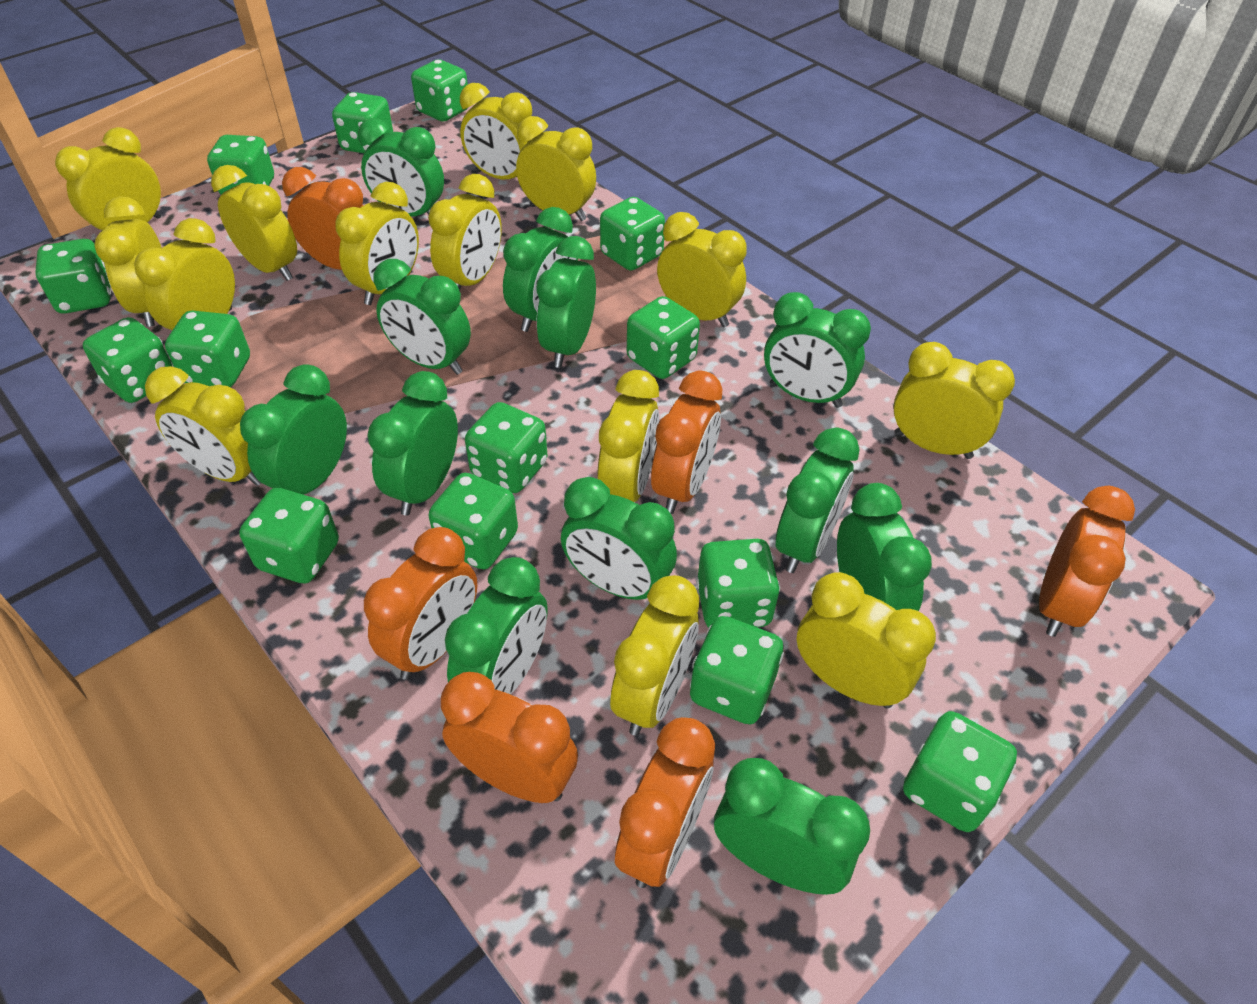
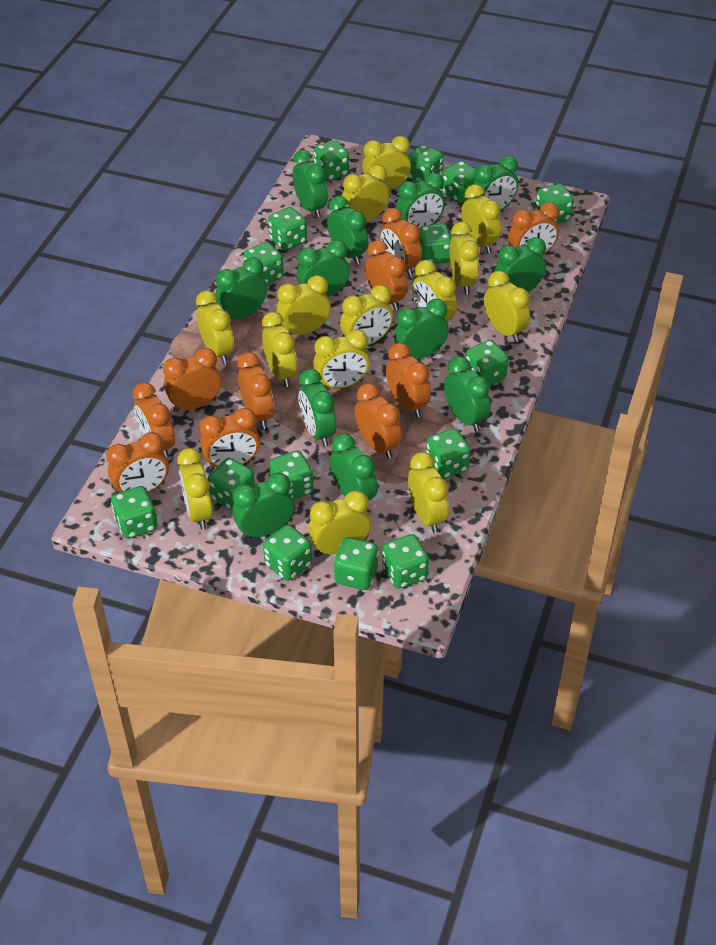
green dice: 14 -> 15
orange clock: 6 -> 10

